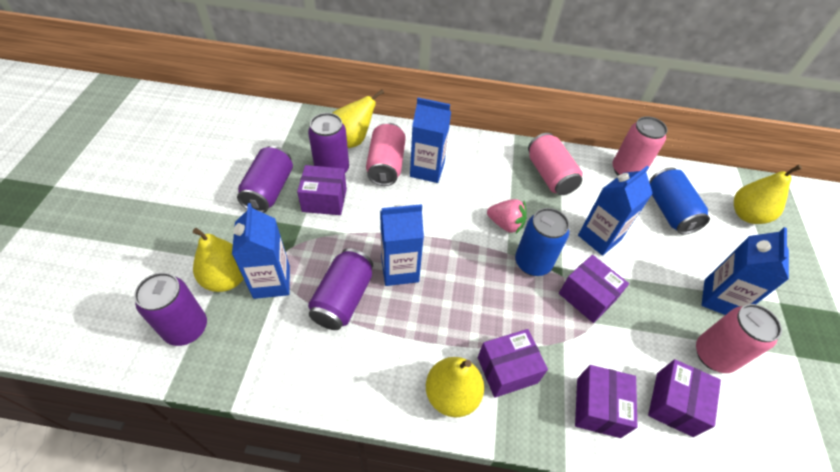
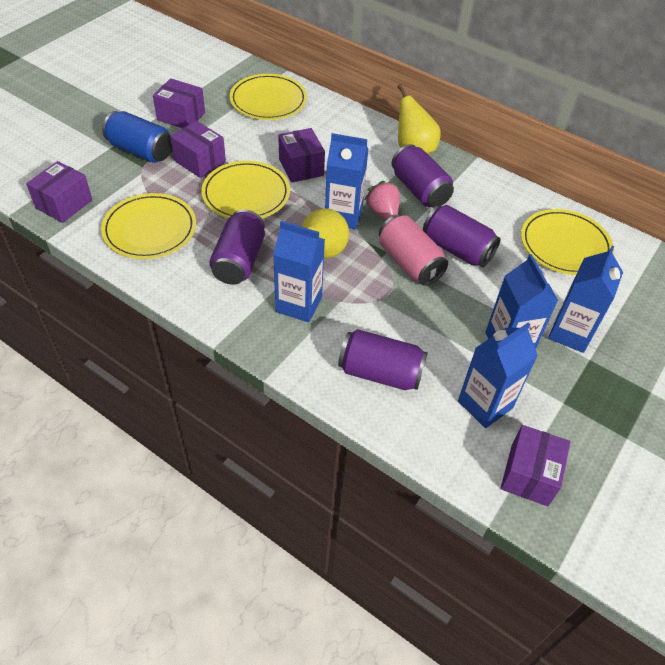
blue can: 2 -> 1
pink can: 4 -> 1
yellow pear: 4 -> 2
yellow plate: 0 -> 4

